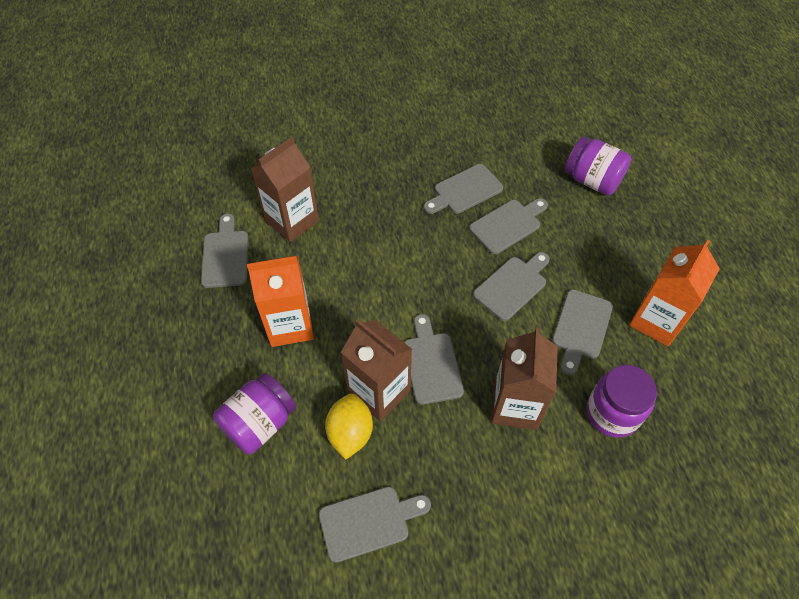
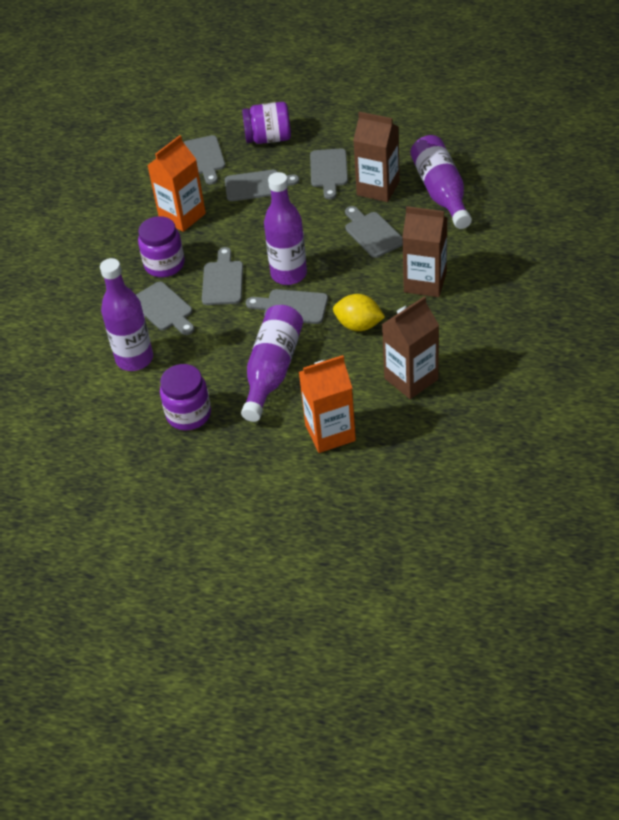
purple bottle: 0 -> 4

